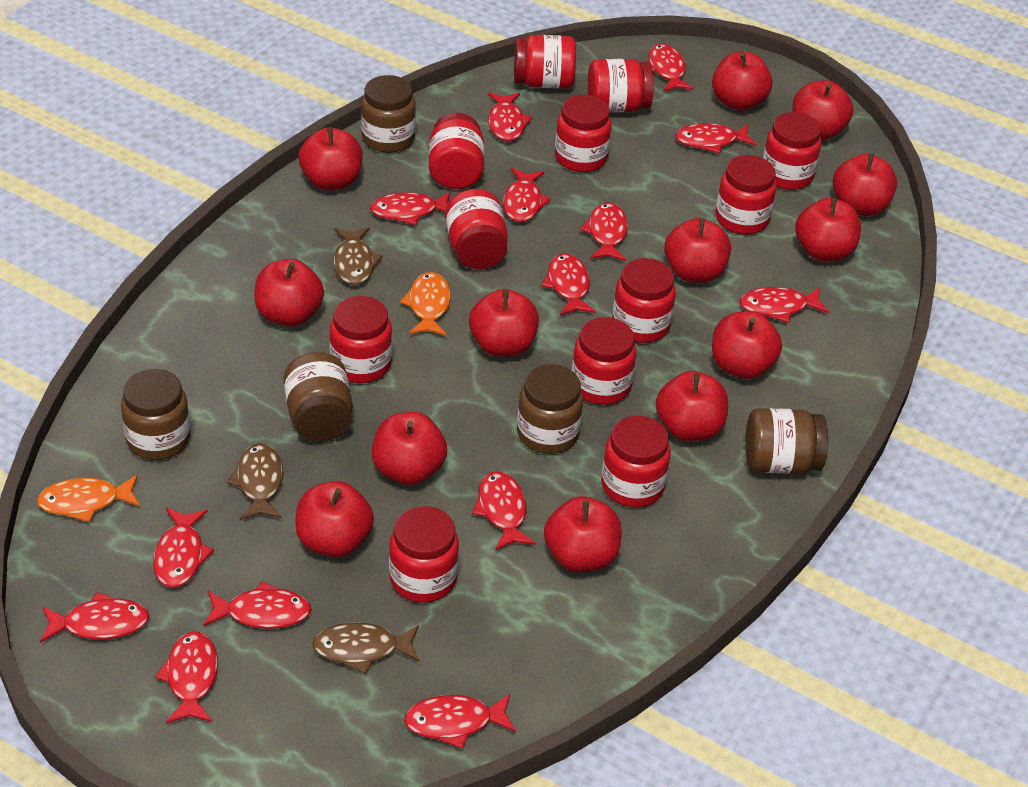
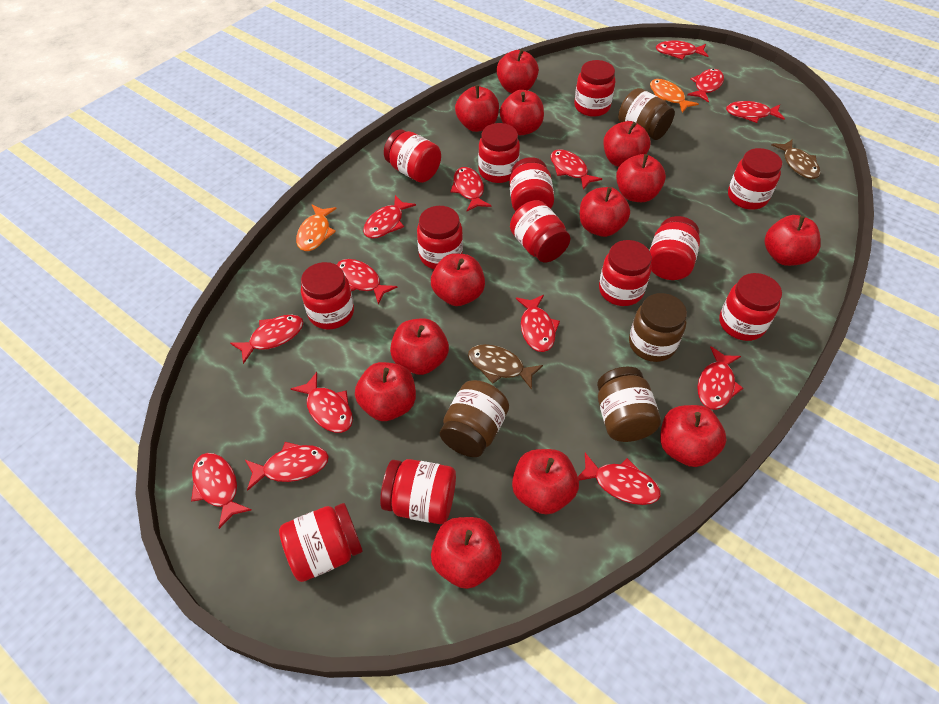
brown fish: 3 -> 2
brown jar: 5 -> 4
red jar: 12 -> 13

